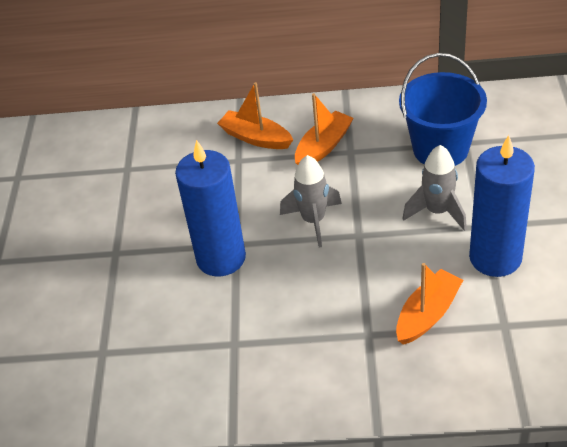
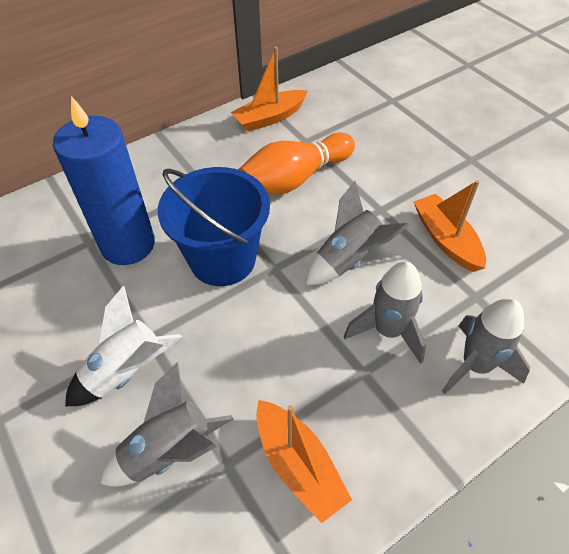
blue candle: 2 -> 1
grey rocket: 2 -> 4
orange bowling pin: 0 -> 1
white rocket: 0 -> 1

